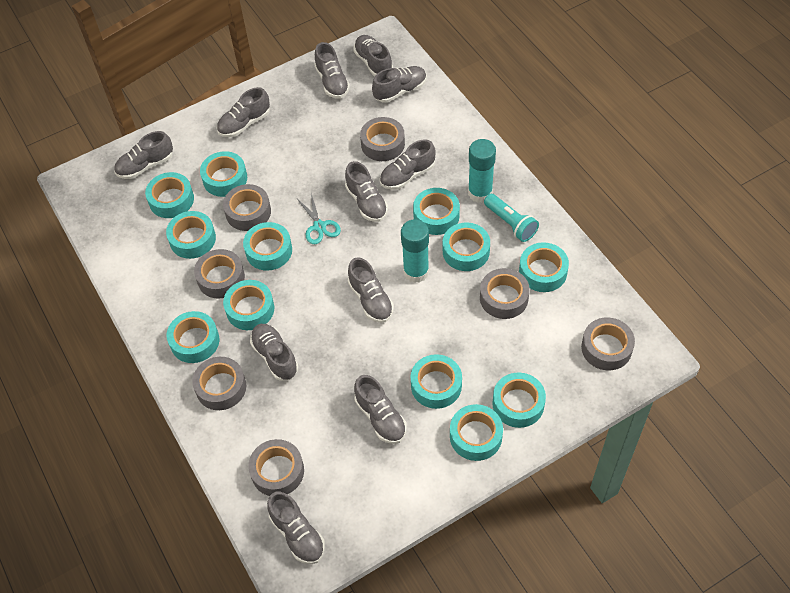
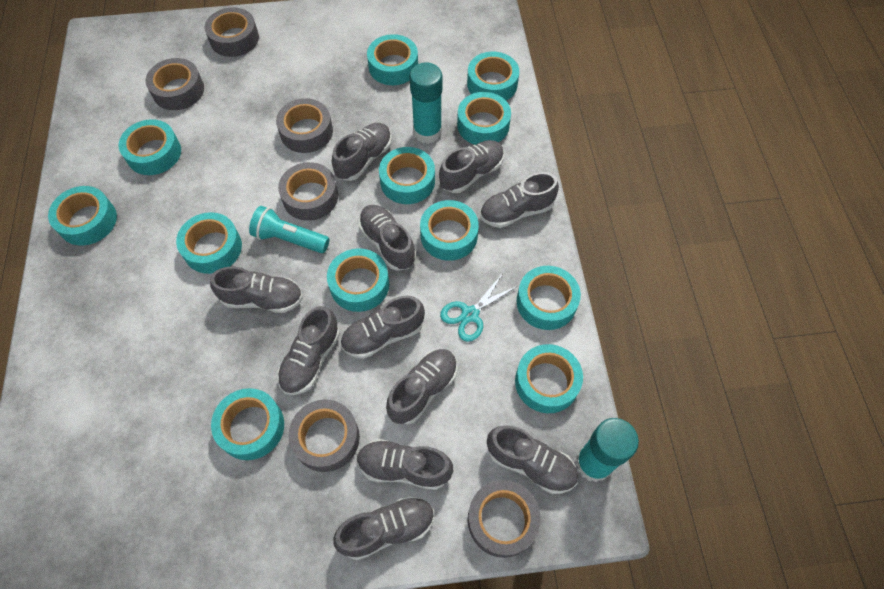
grey tape: 7 -> 6

